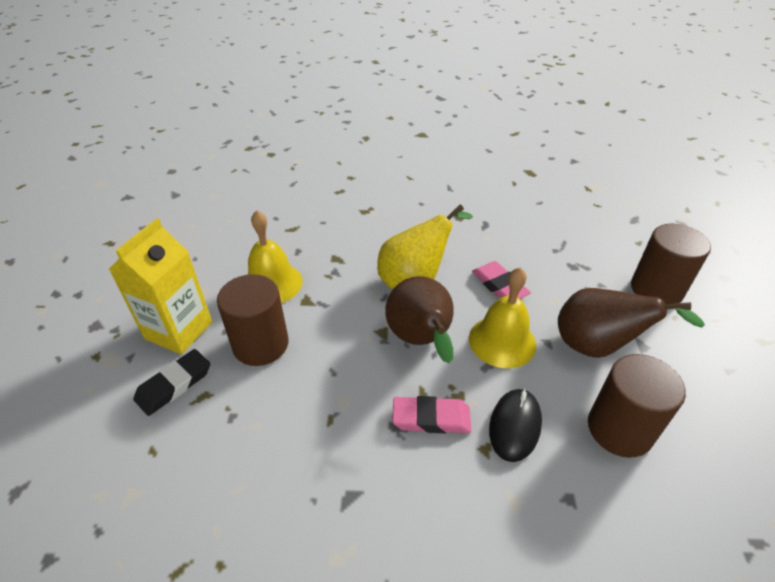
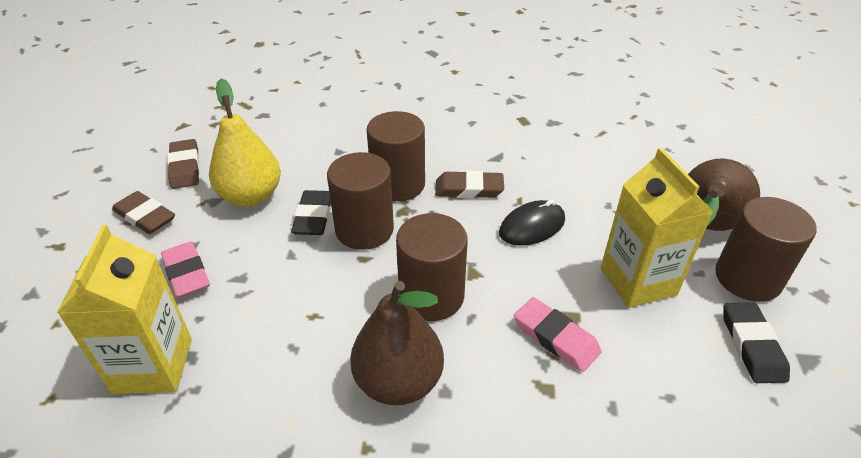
black eraser: 1 -> 2
brown cylinder: 3 -> 4
brown eraser: 0 -> 3
yellow bell: 2 -> 0
yellow carton: 1 -> 2

